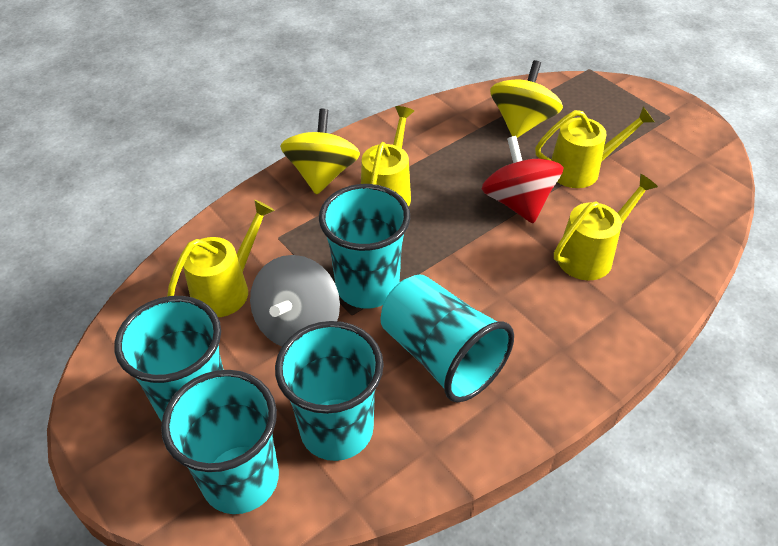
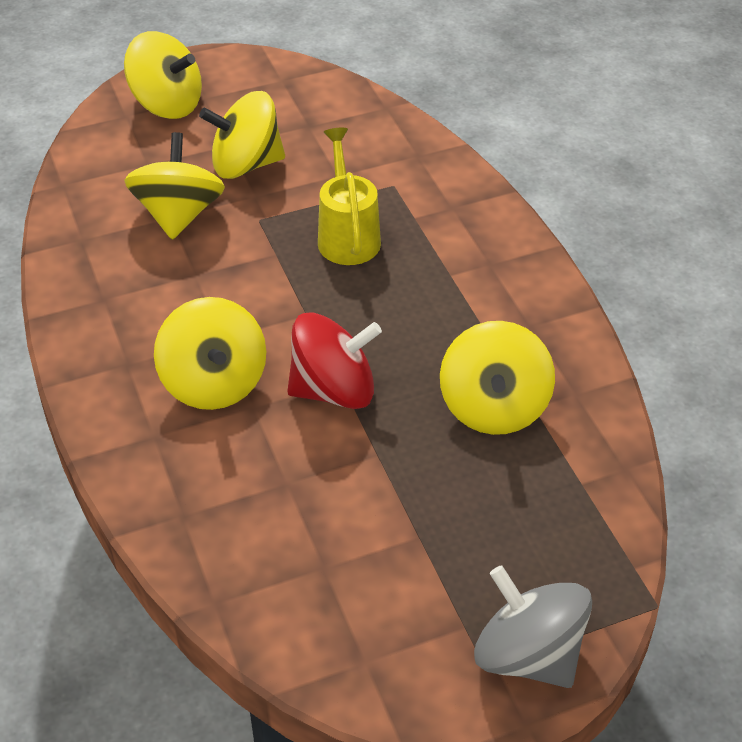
turquoise cup: 5 -> 0
yellow spinning top: 2 -> 5
yellow watering can: 4 -> 1

